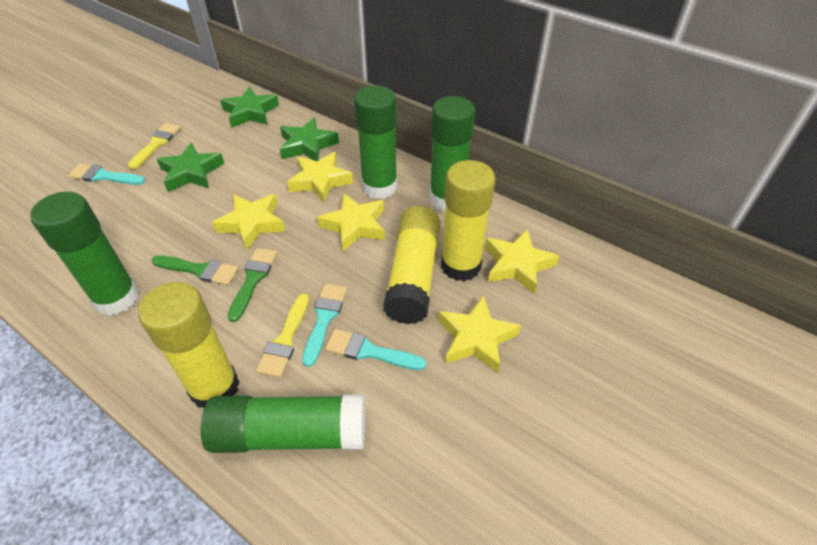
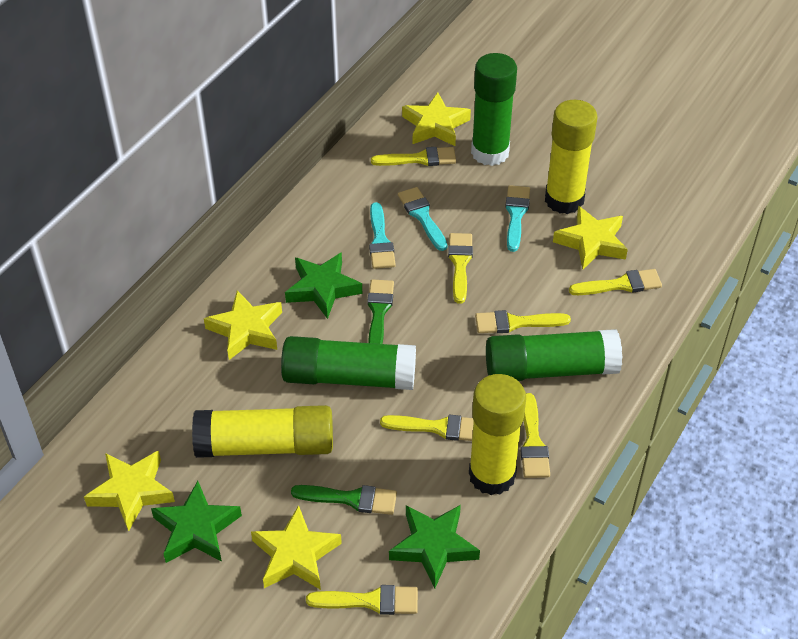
green glue stick: 4 -> 3
yellow brush: 2 -> 7

